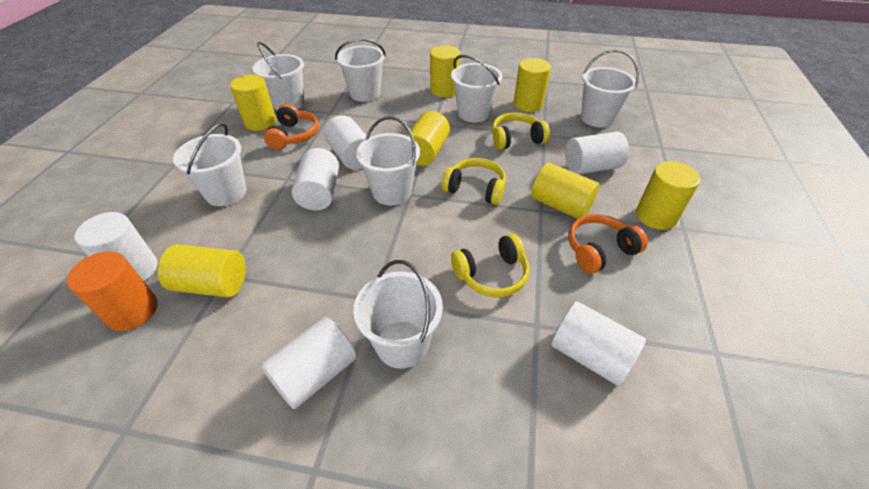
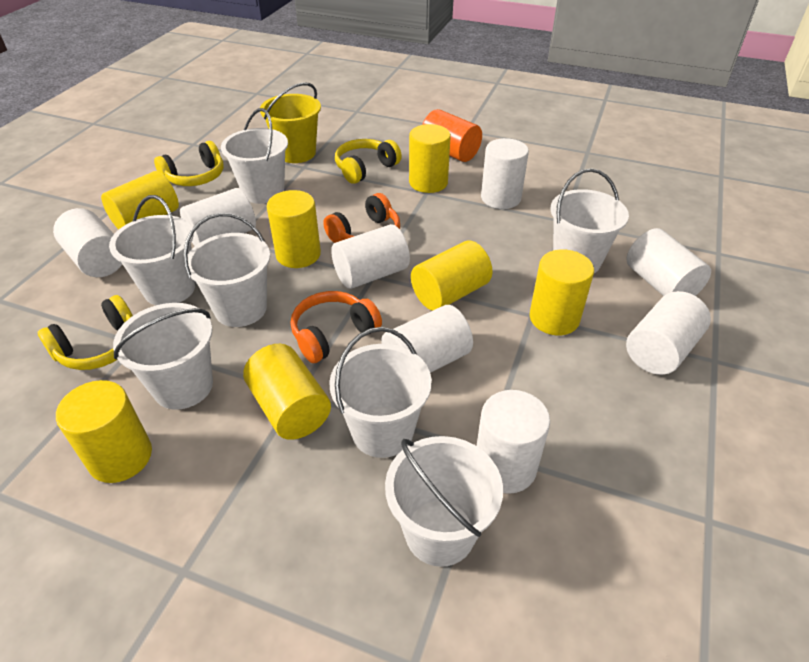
white cylinder: 6 -> 8
yellow bucket: 0 -> 1

